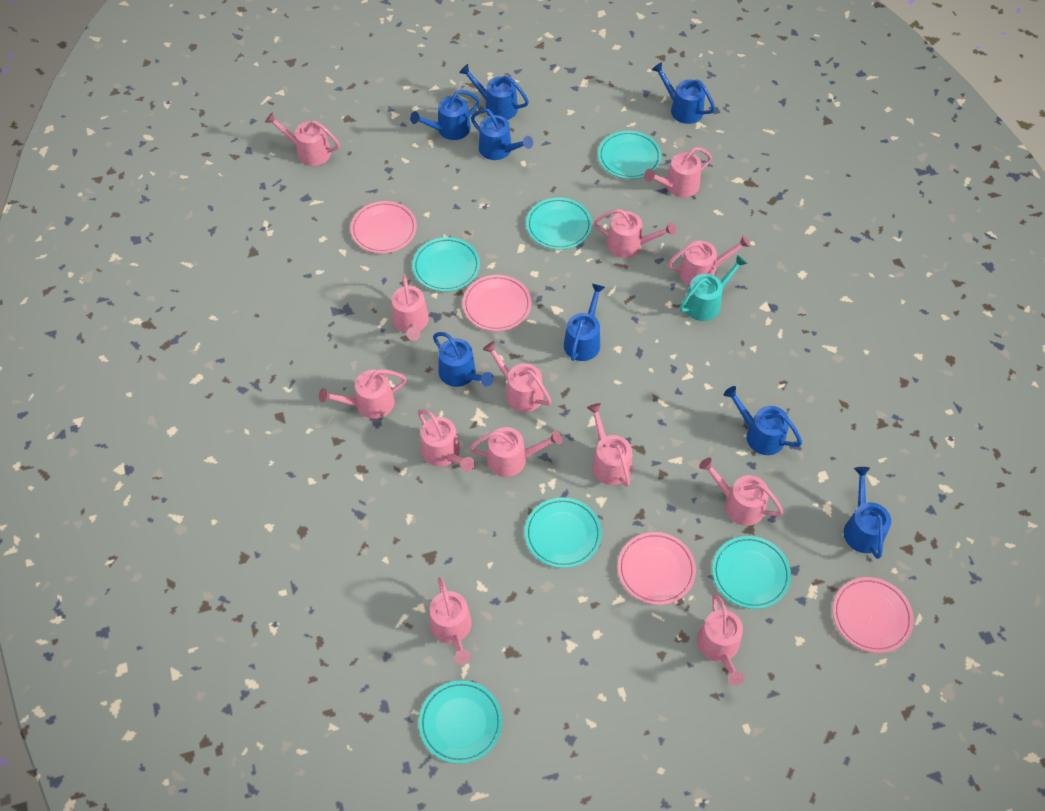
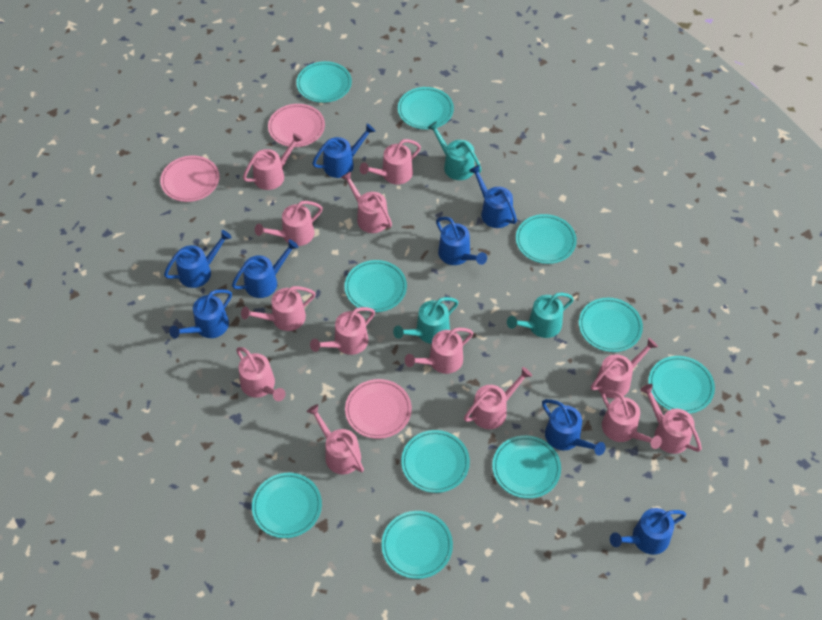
pink plate: 4 -> 3
turquoise plate: 6 -> 10
turquoise watering can: 1 -> 3

